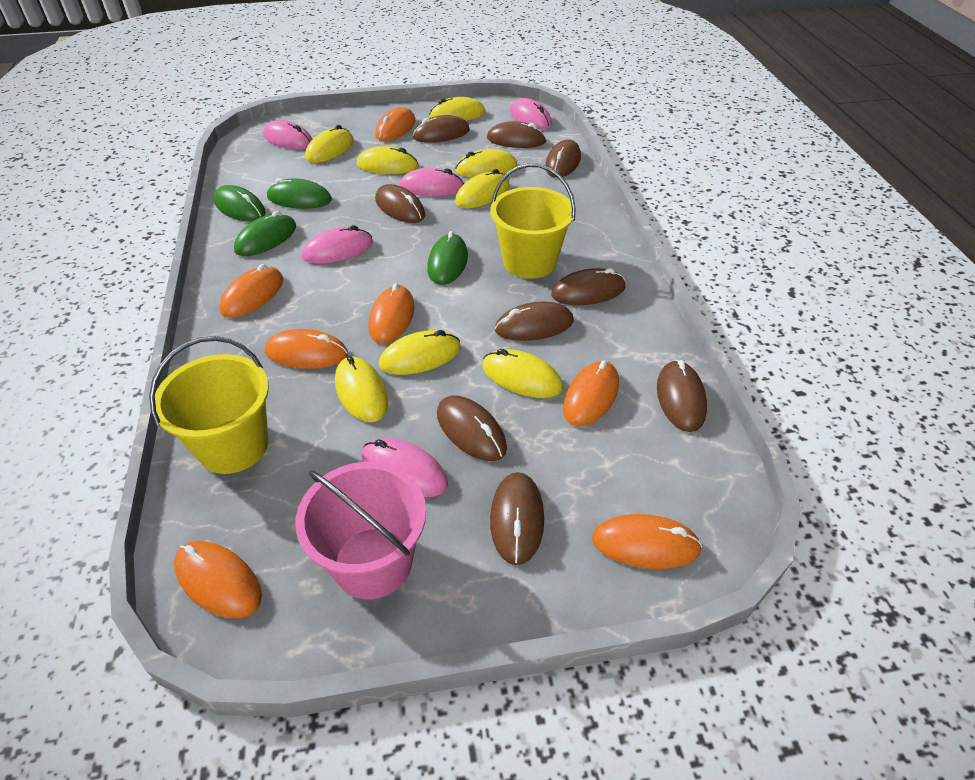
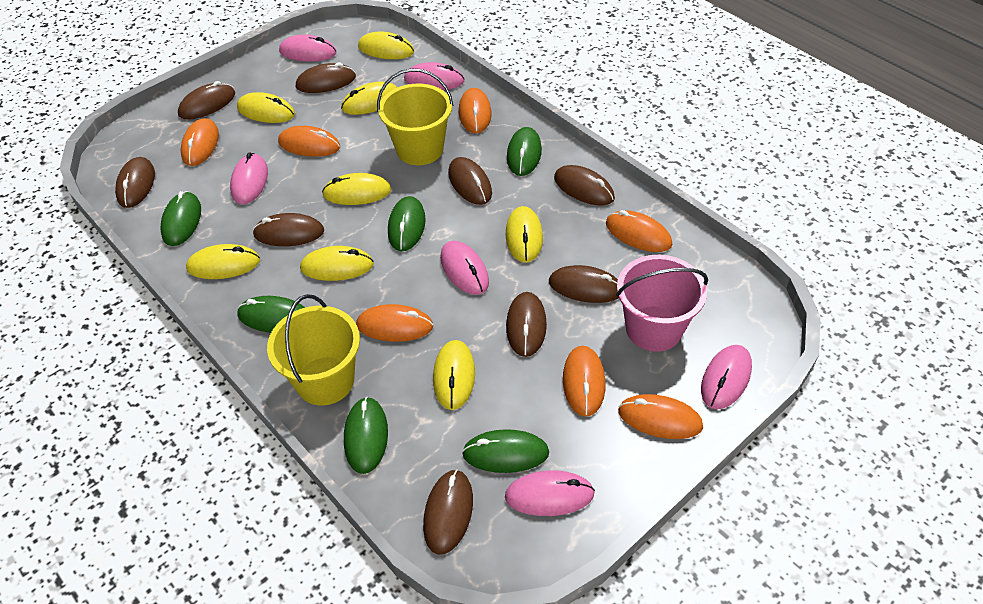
green mouse: 4 -> 6
pink mouse: 5 -> 6

